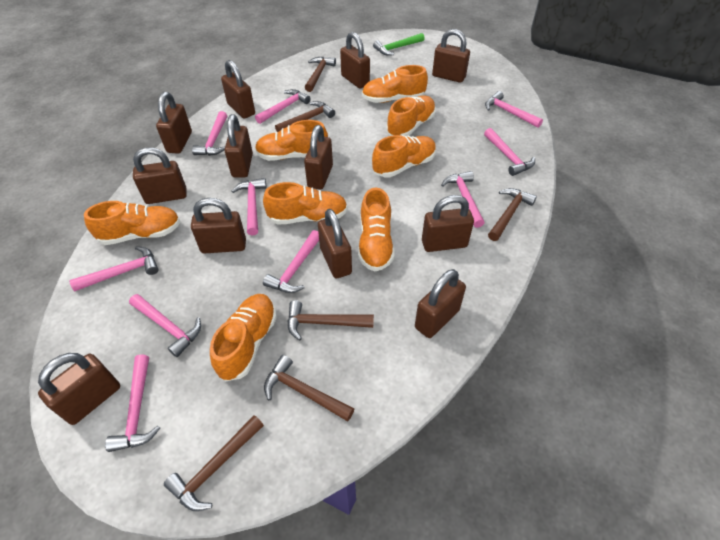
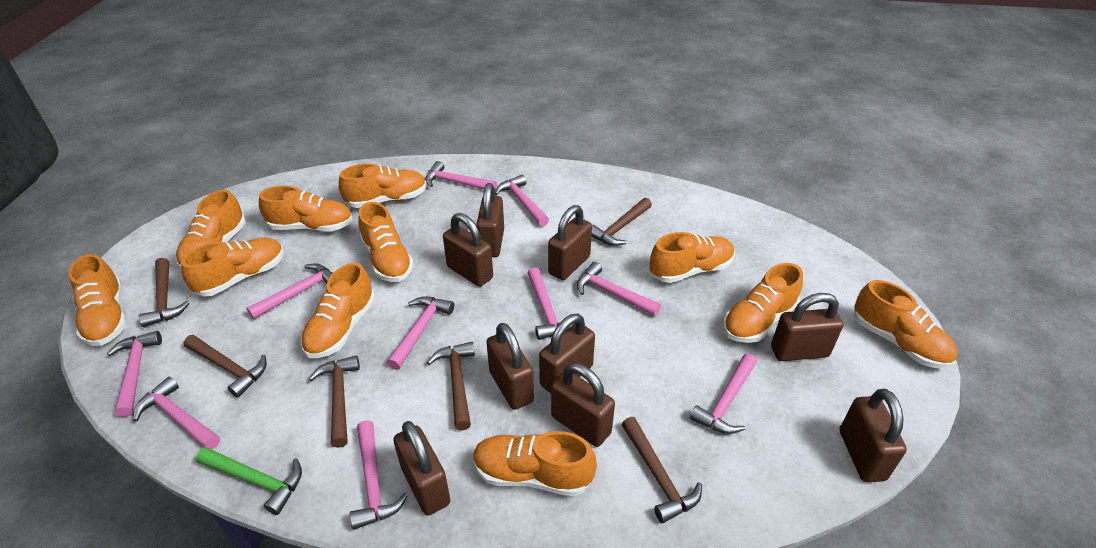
brown padlock: 12 -> 9
orange shoe: 8 -> 11

